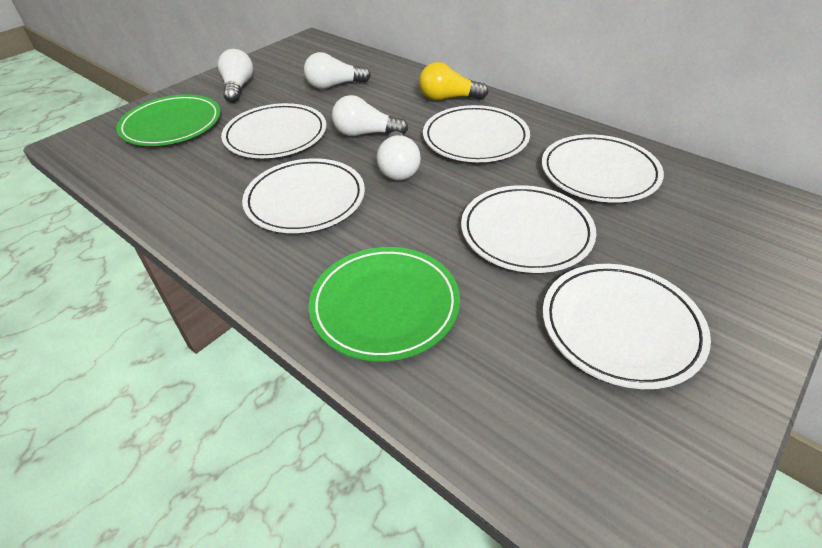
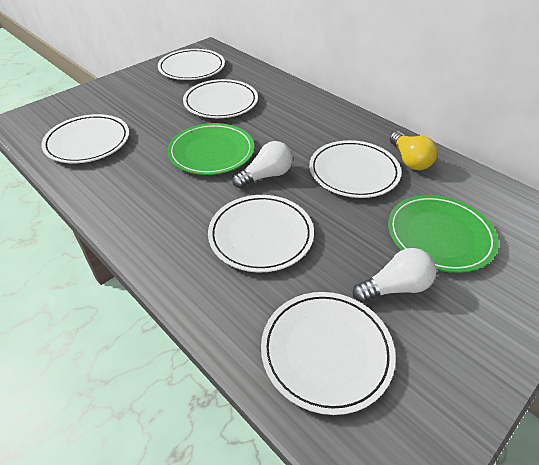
white light bulb: 4 -> 2

